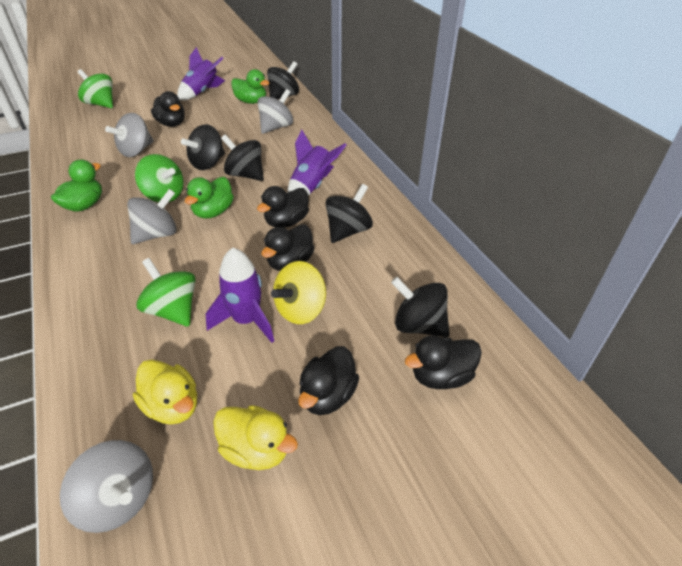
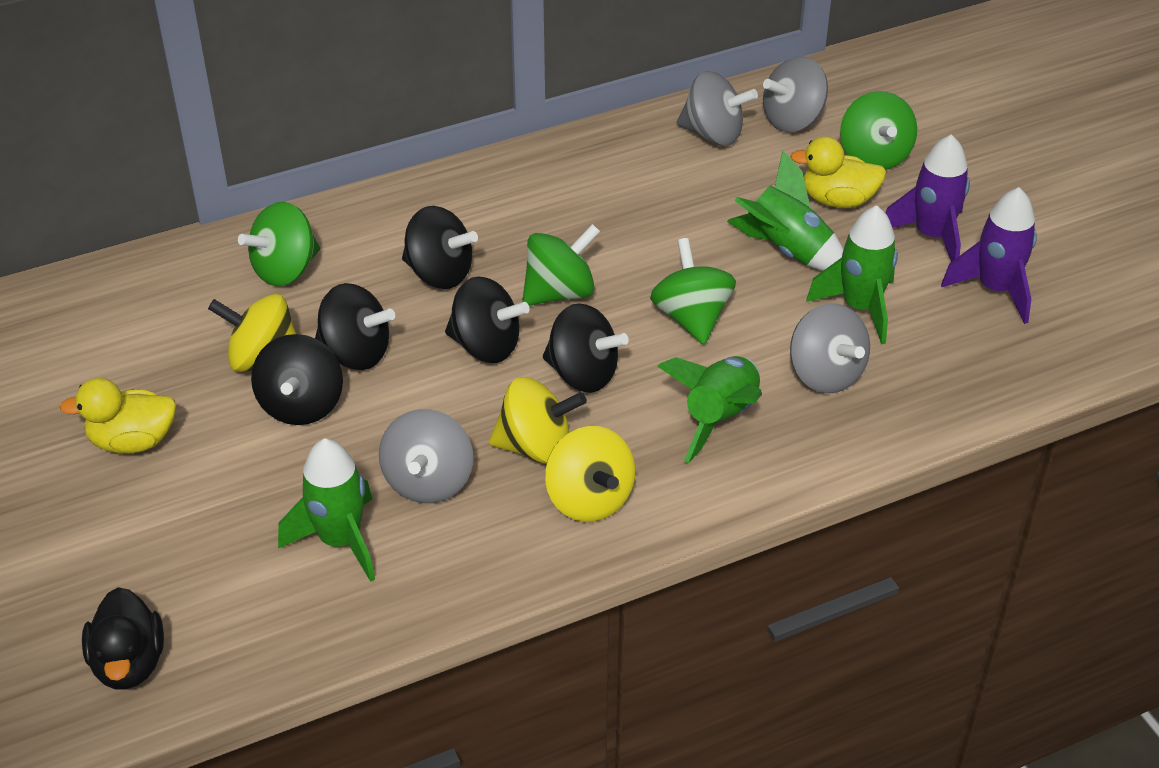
black duck: 5 -> 1
green duck: 3 -> 0
green rocket: 0 -> 4
green spinning top: 3 -> 4
purple rocket: 3 -> 2
yellow spinning top: 1 -> 3

